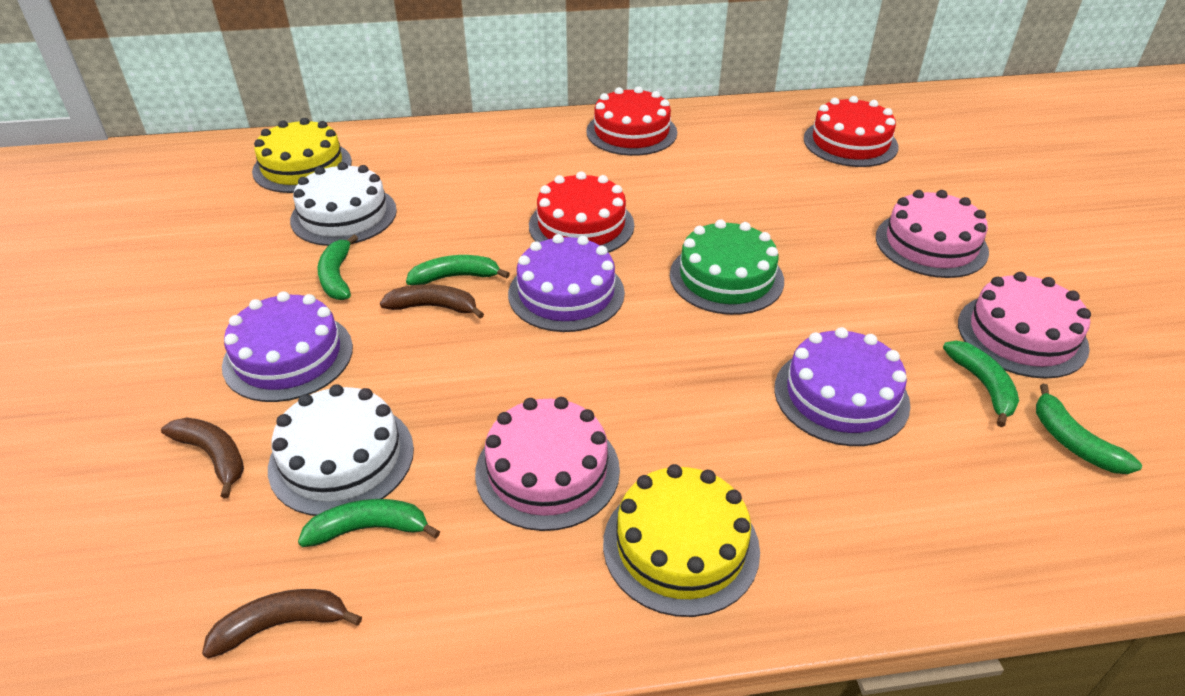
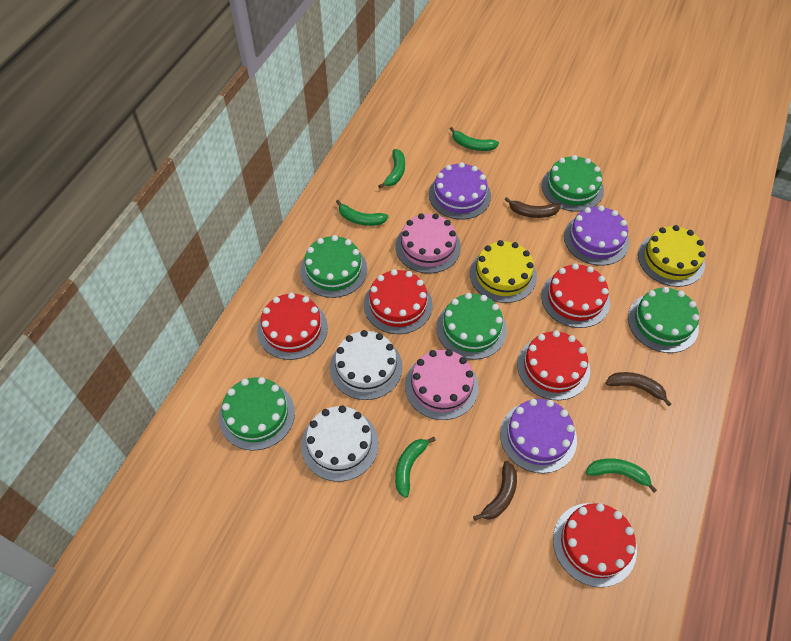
green cake: 1 -> 5
pink cake: 3 -> 2
red cake: 3 -> 5

